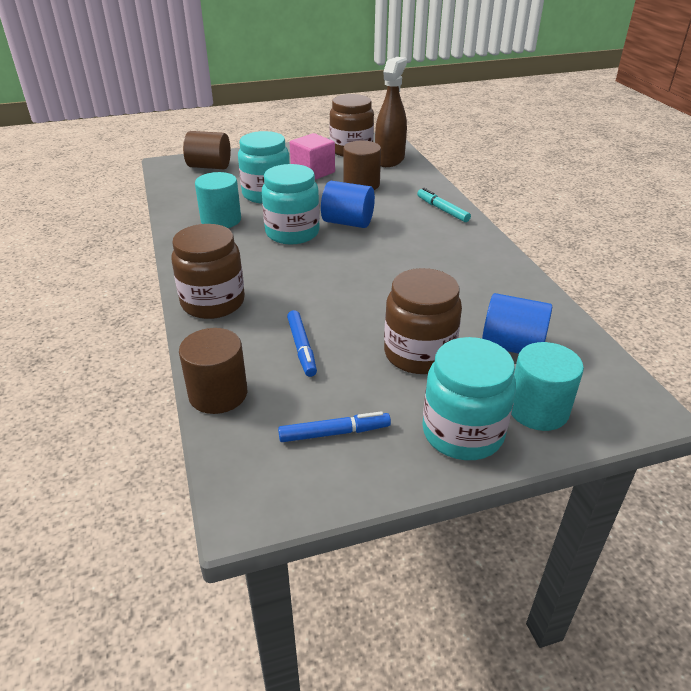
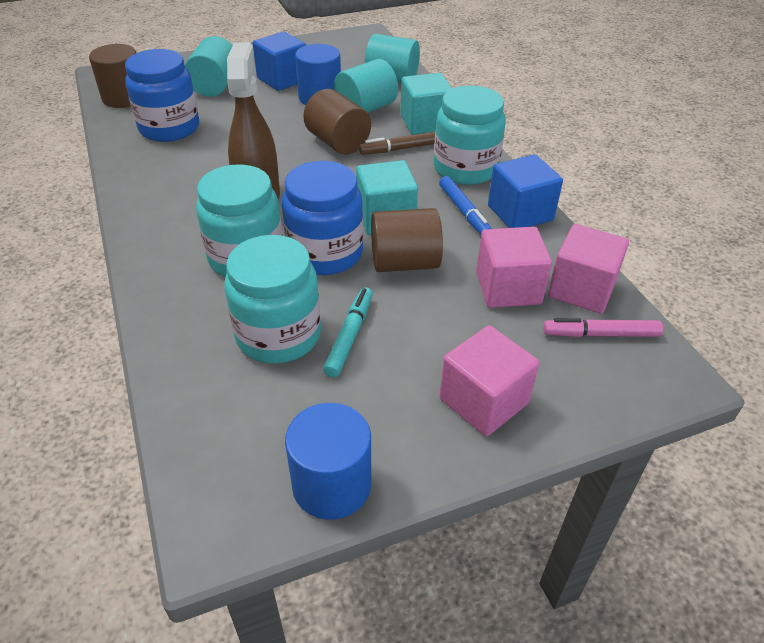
blue cube: 0 -> 2
blue jar: 0 -> 2
blue marker: 2 -> 1
brown jar: 3 -> 0
brown marker: 0 -> 1
pink cube: 1 -> 3
pink marker: 0 -> 1
turquoise cube: 0 -> 2
turquoise cylinder: 2 -> 3

